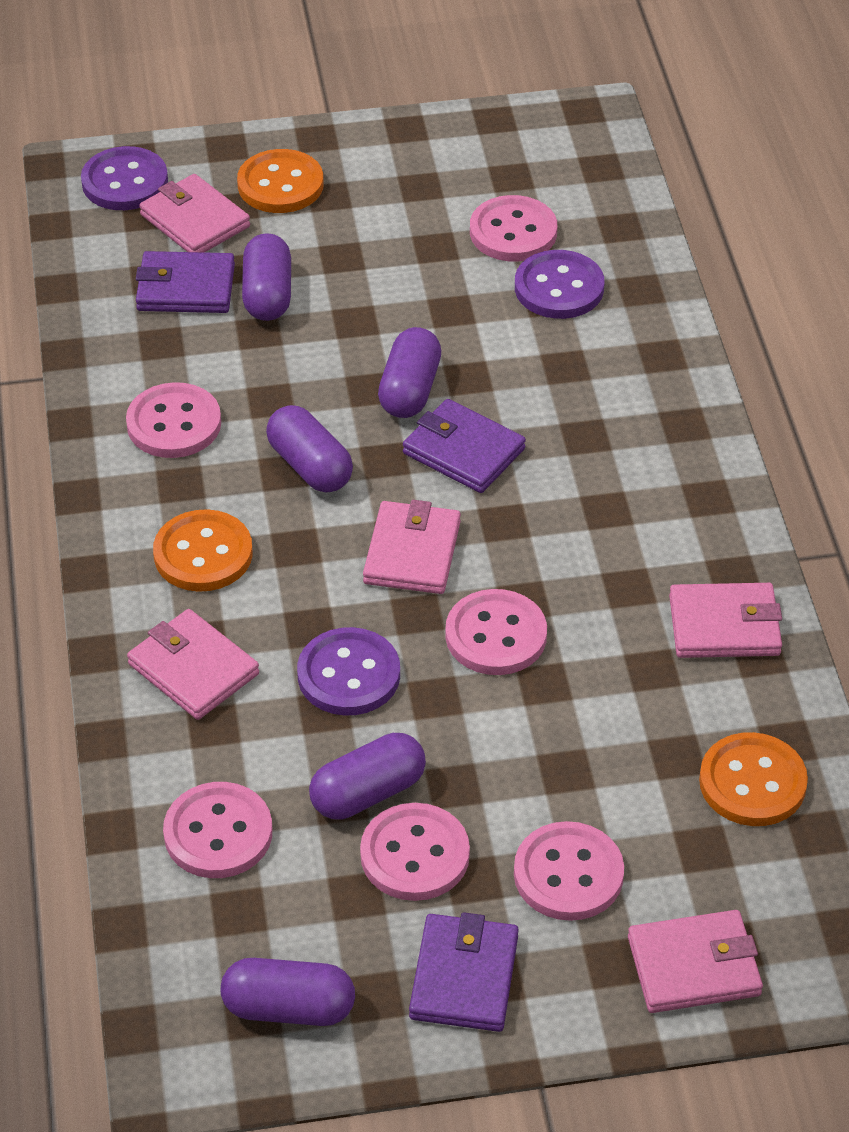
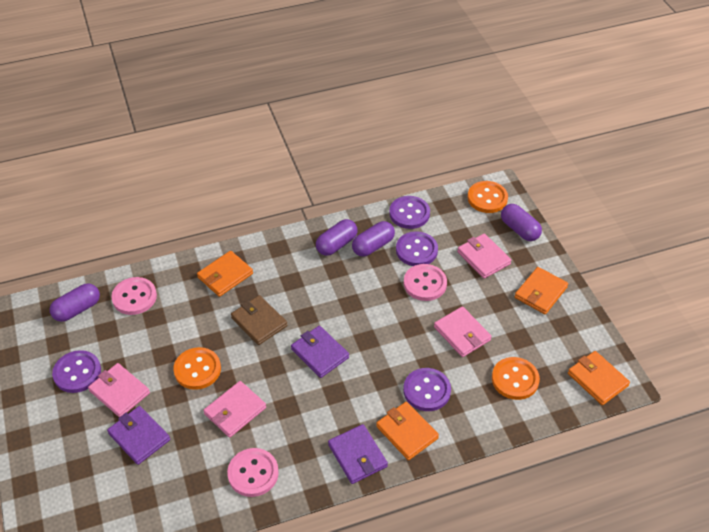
brown wallet: 0 -> 1
orange wallet: 0 -> 4
pink button: 6 -> 3
pink wallet: 5 -> 4
purple button: 3 -> 4
purple capsule: 5 -> 4

